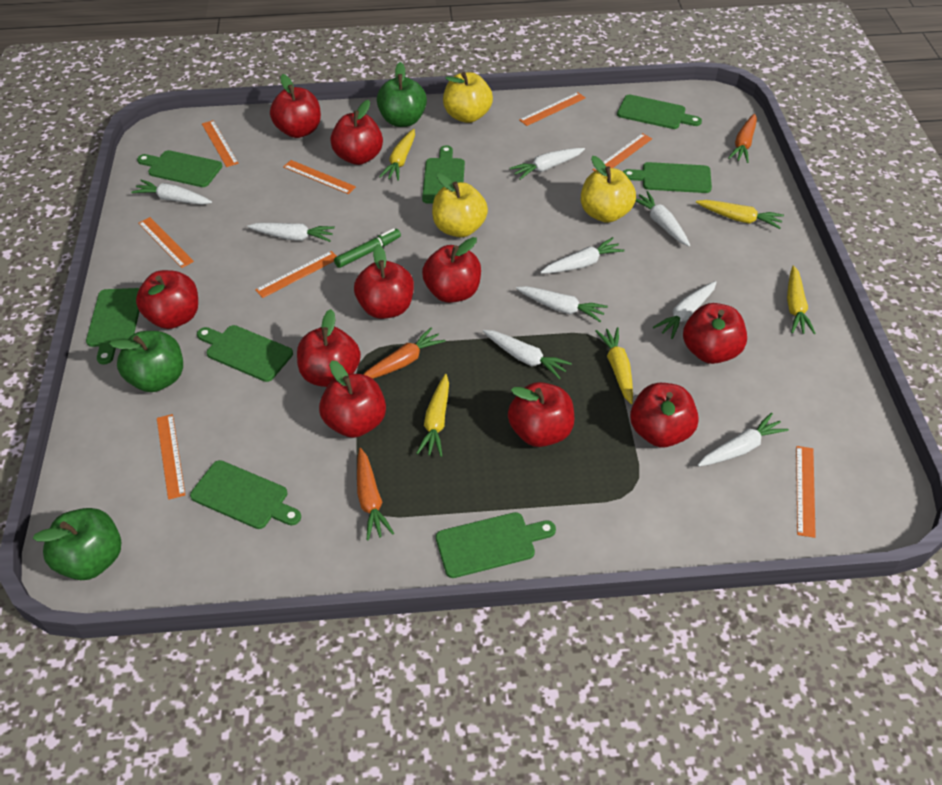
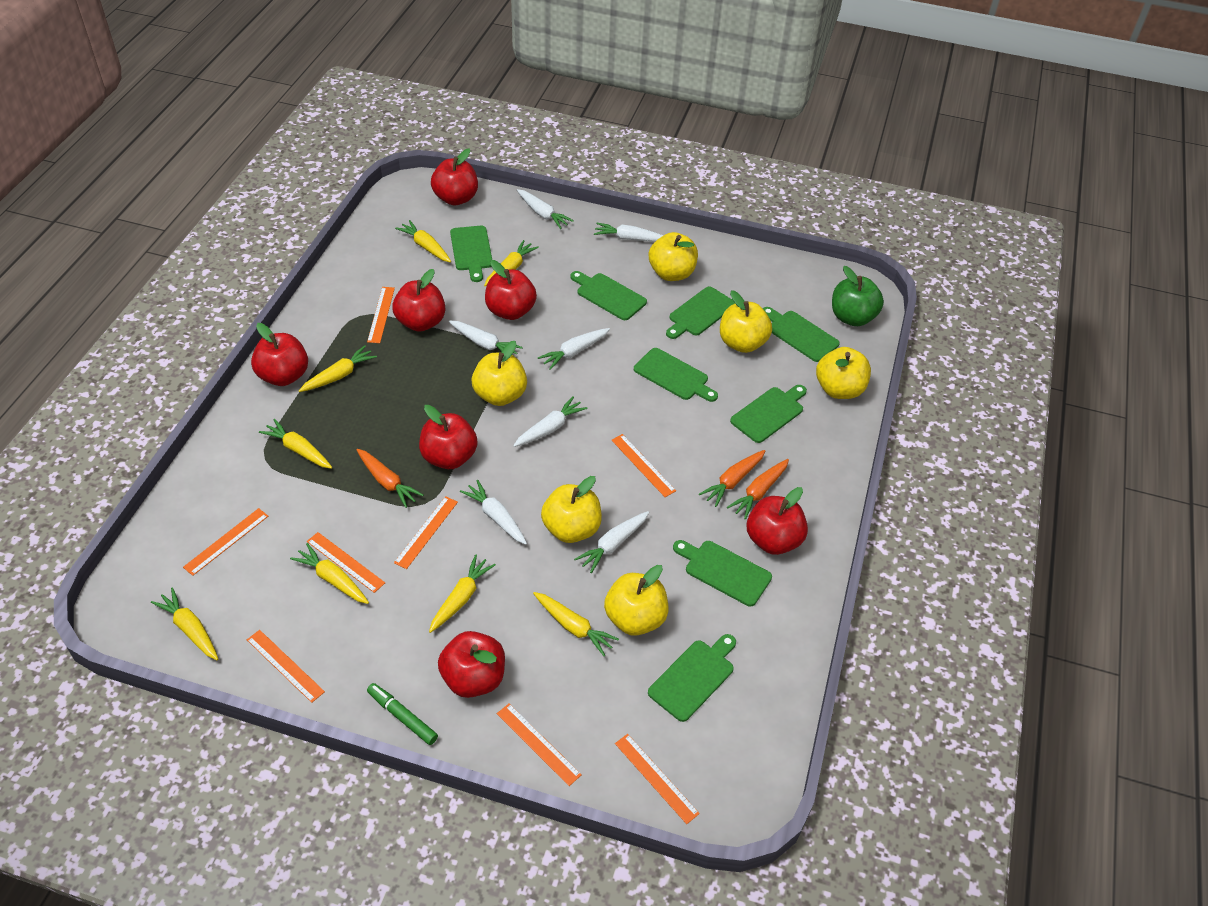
green apple: 3 -> 1
red apple: 10 -> 7
white carrot: 9 -> 7
yellow apple: 3 -> 6
yellow carrot: 5 -> 8

